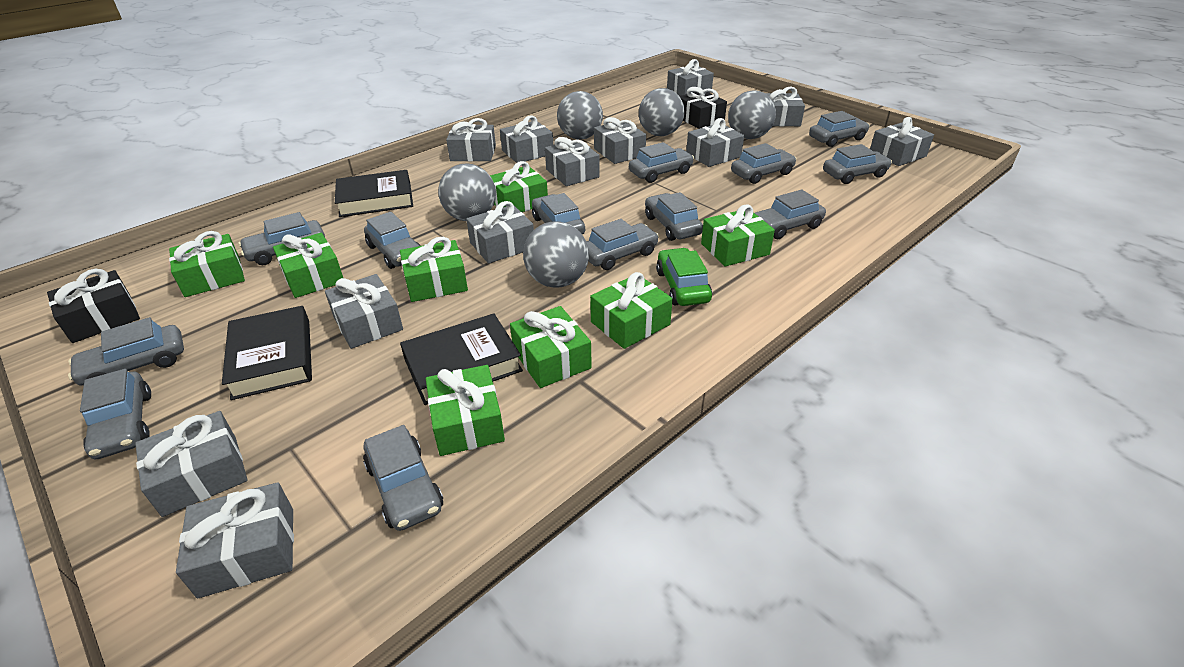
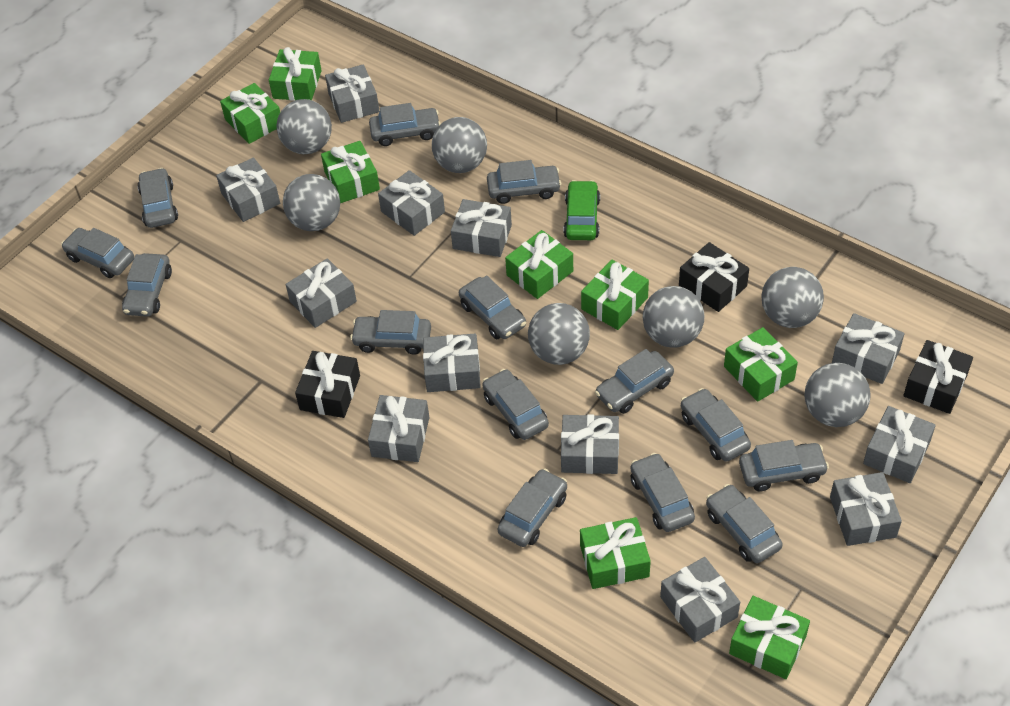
black book: 3 -> 0
black gift: 2 -> 3
grey ball: 5 -> 7
grey car: 13 -> 14

